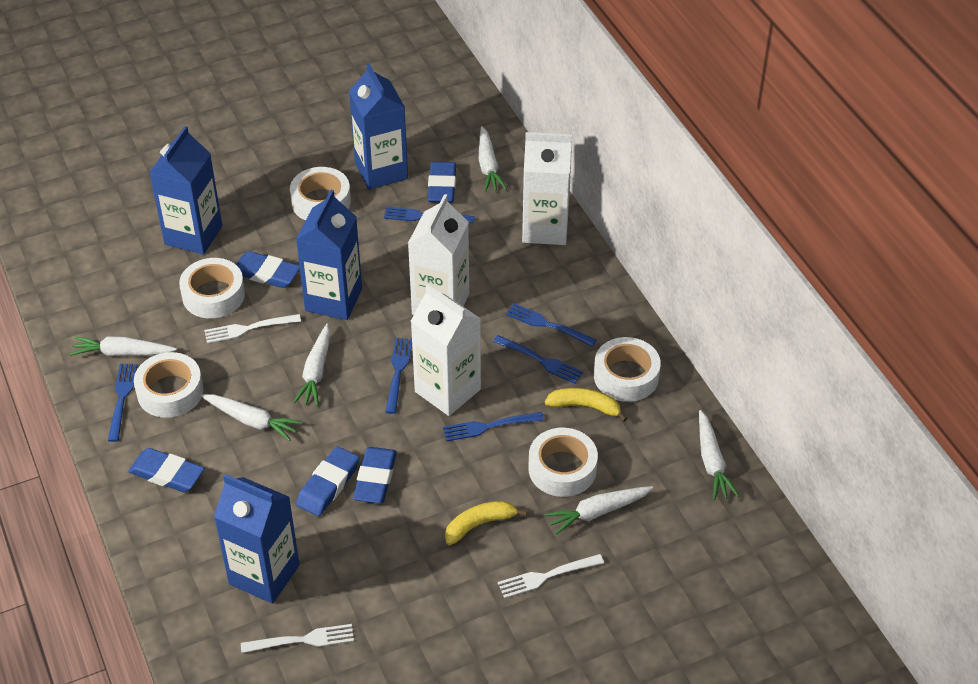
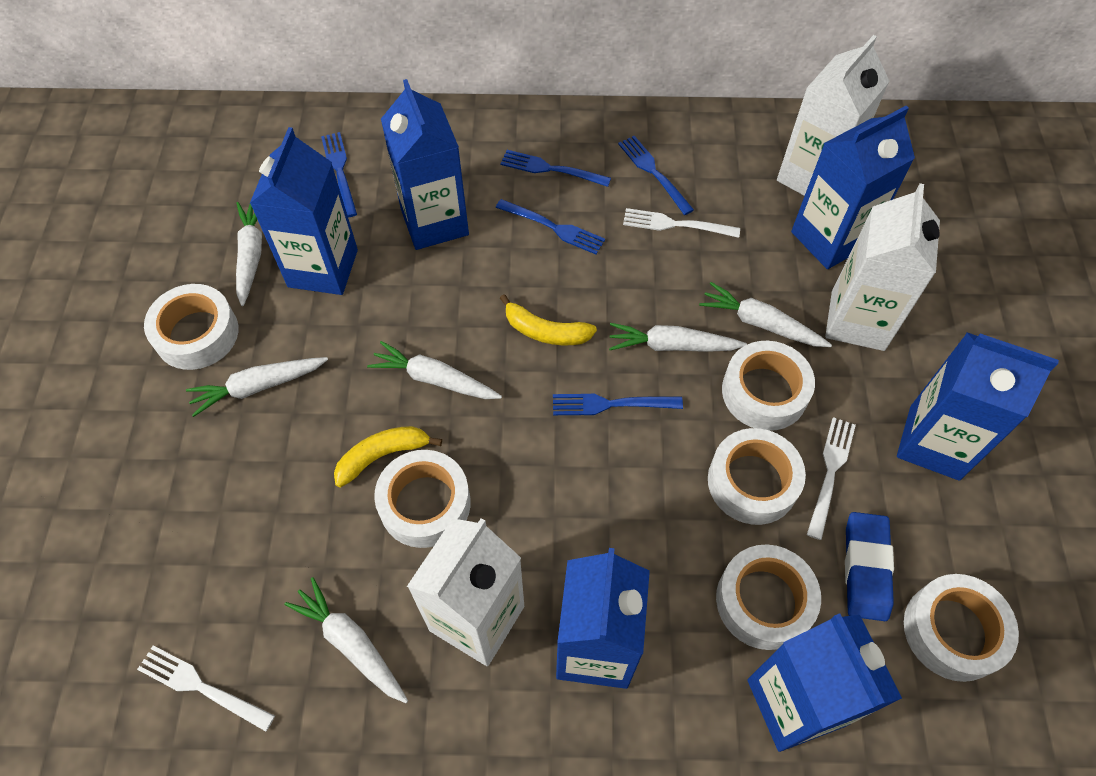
blue carton: 4 -> 6
blue eraser: 5 -> 1
blue fork: 6 -> 5
white tape: 5 -> 6

